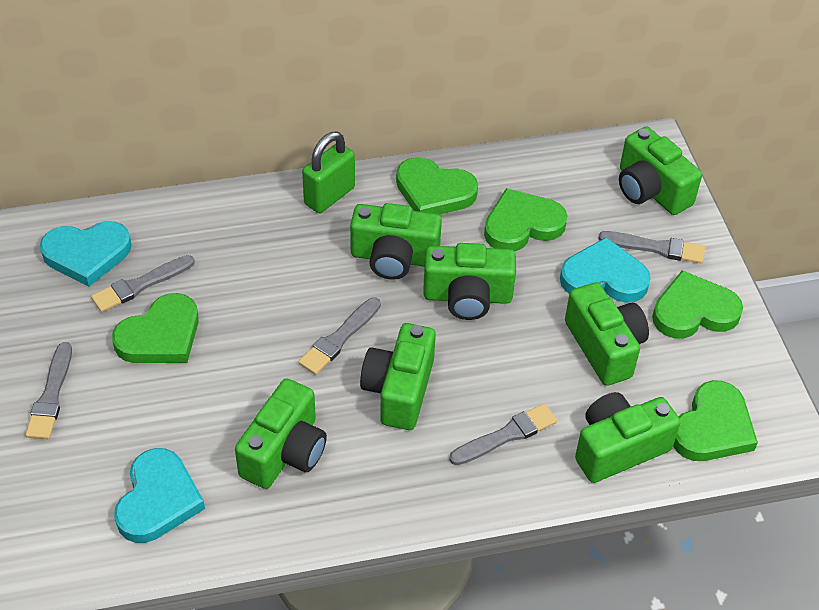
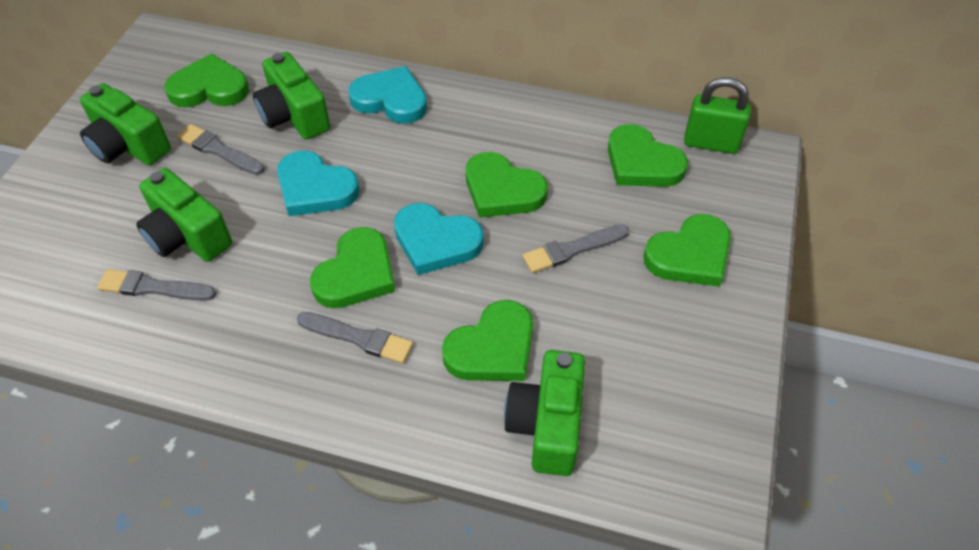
green camera: 7 -> 4
green heart: 5 -> 6
grey brush: 5 -> 4

